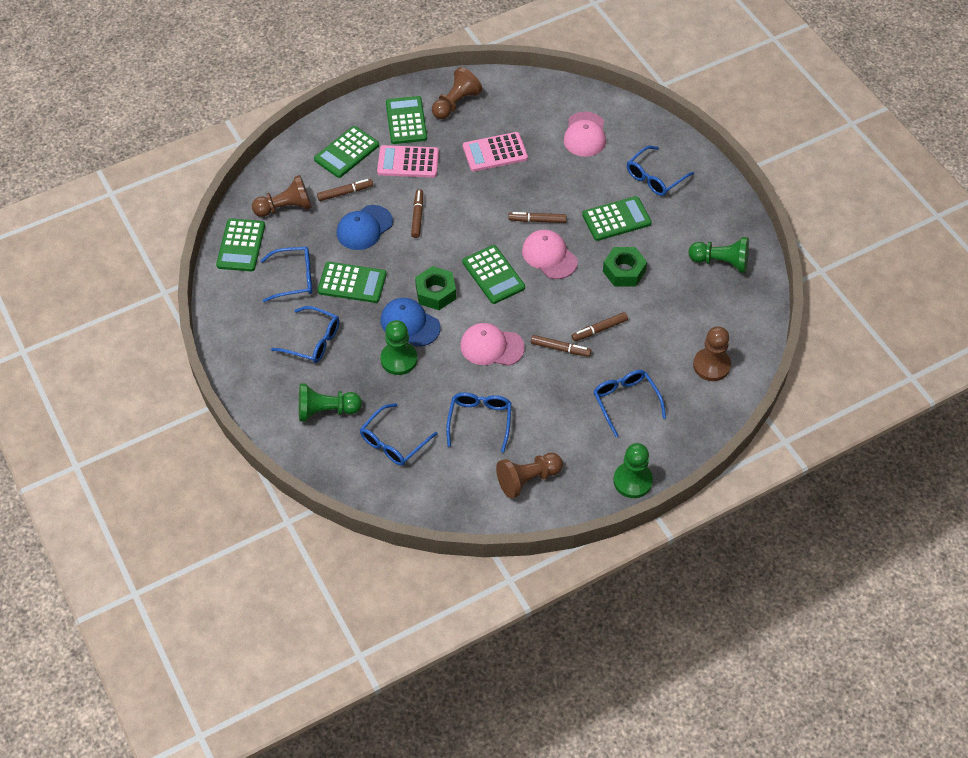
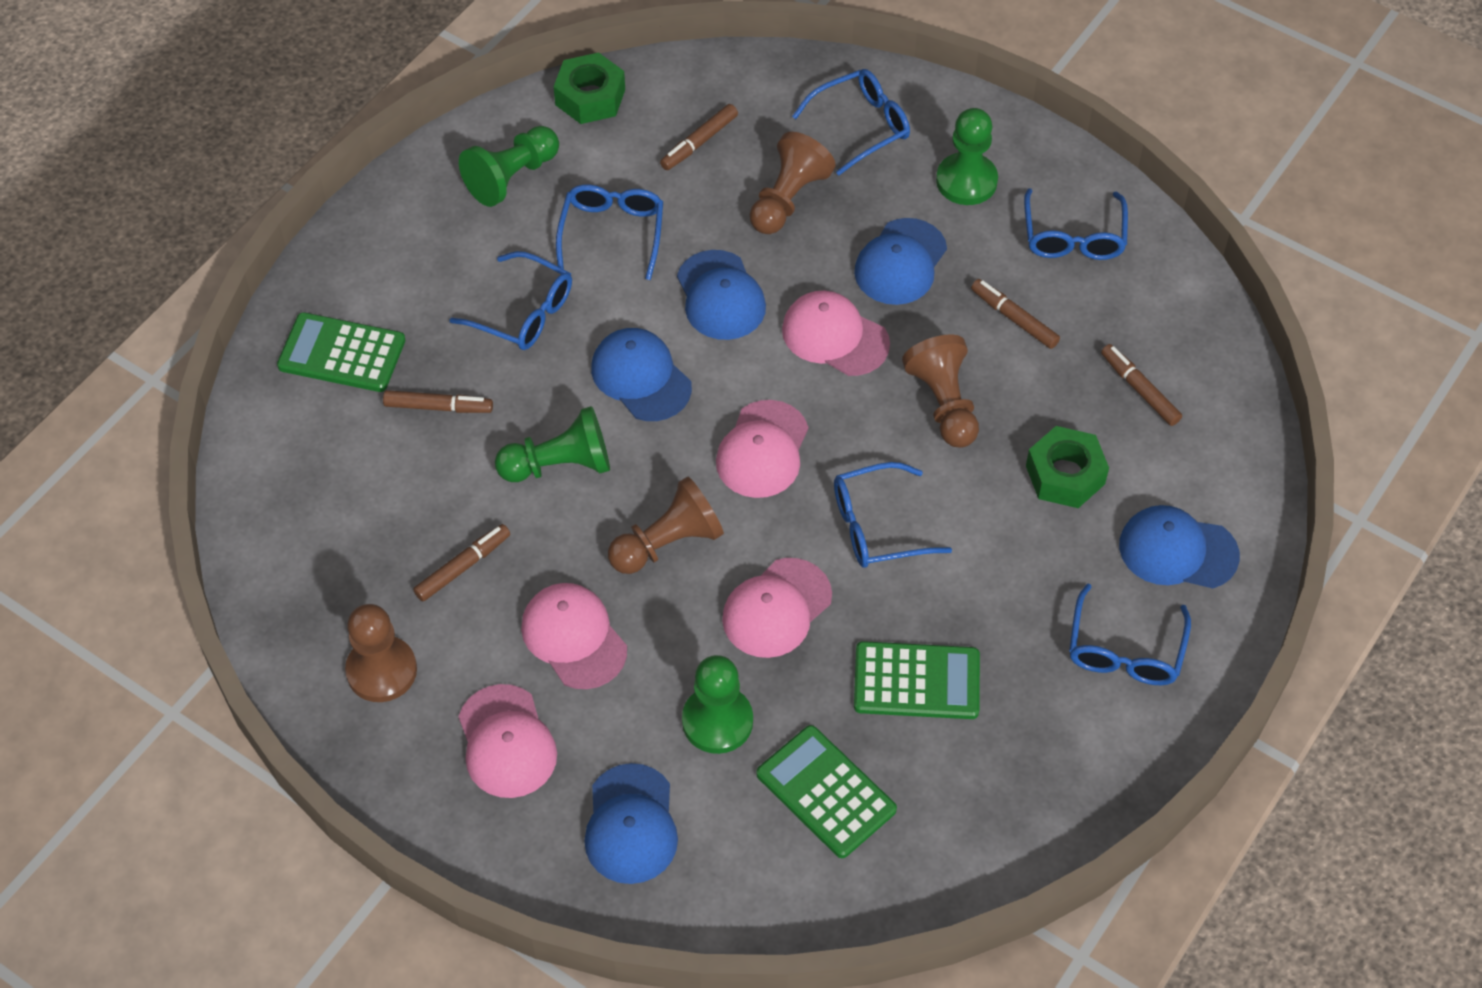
blue cap: 2 -> 5
green calculator: 6 -> 3
pink calculator: 2 -> 0
pink cap: 3 -> 5

